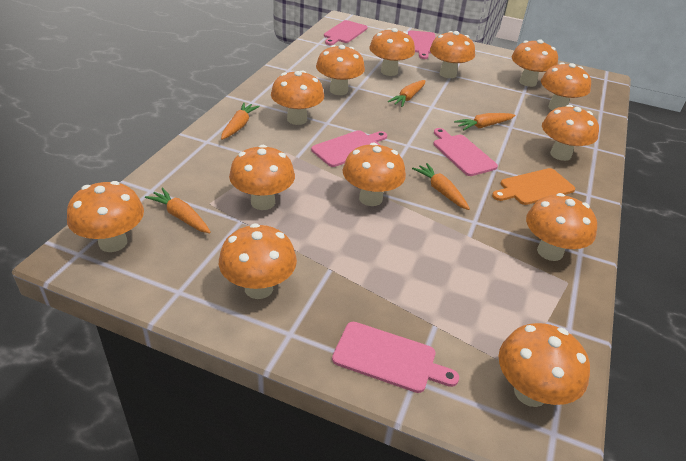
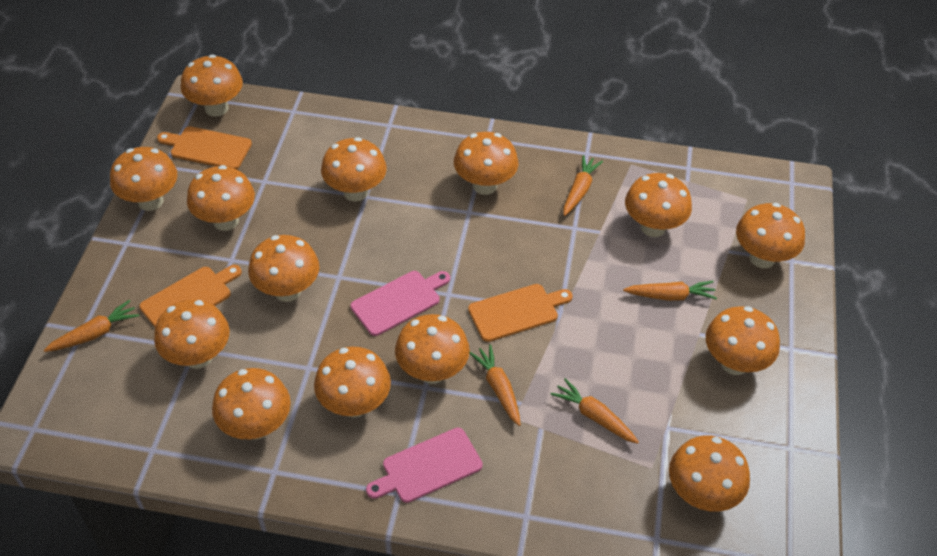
orange cutting board: 1 -> 3
orange mushroom: 13 -> 14
pink cutting board: 5 -> 2

